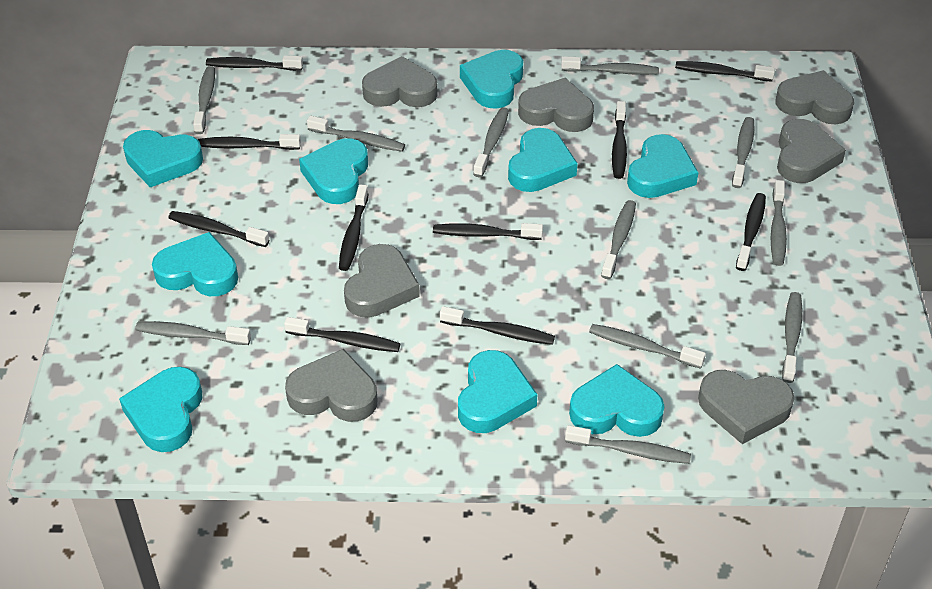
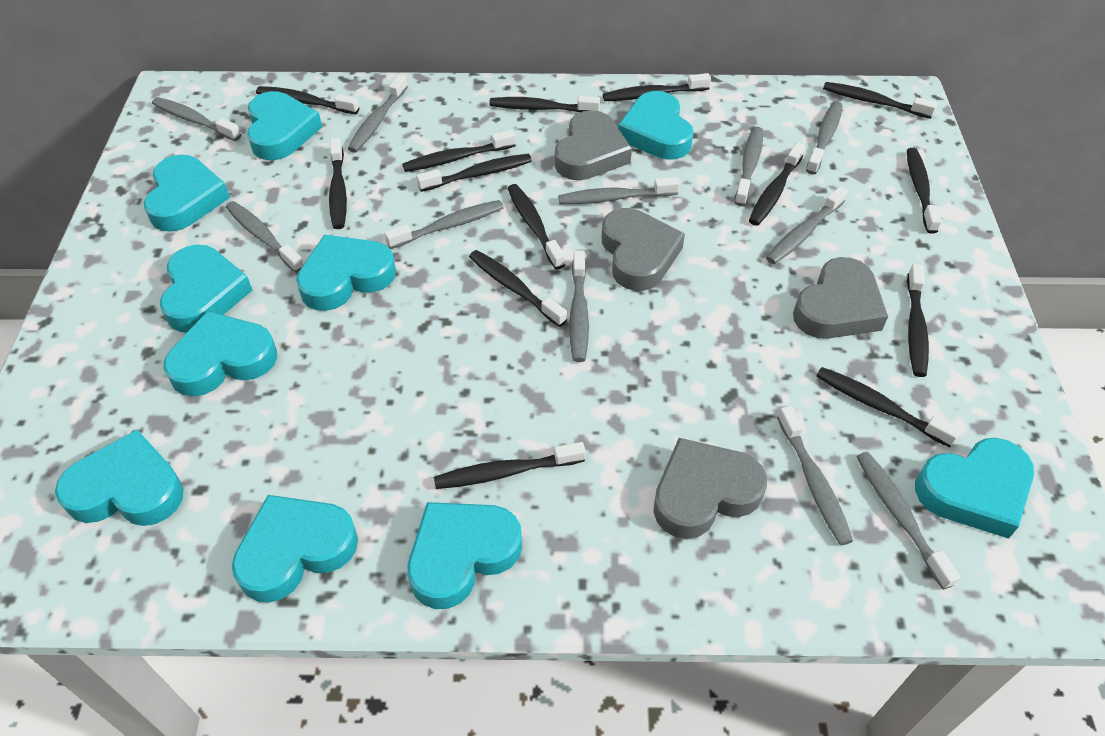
black toothbrush: 10 -> 14
grey heart: 7 -> 4
turquoise heart: 9 -> 10

